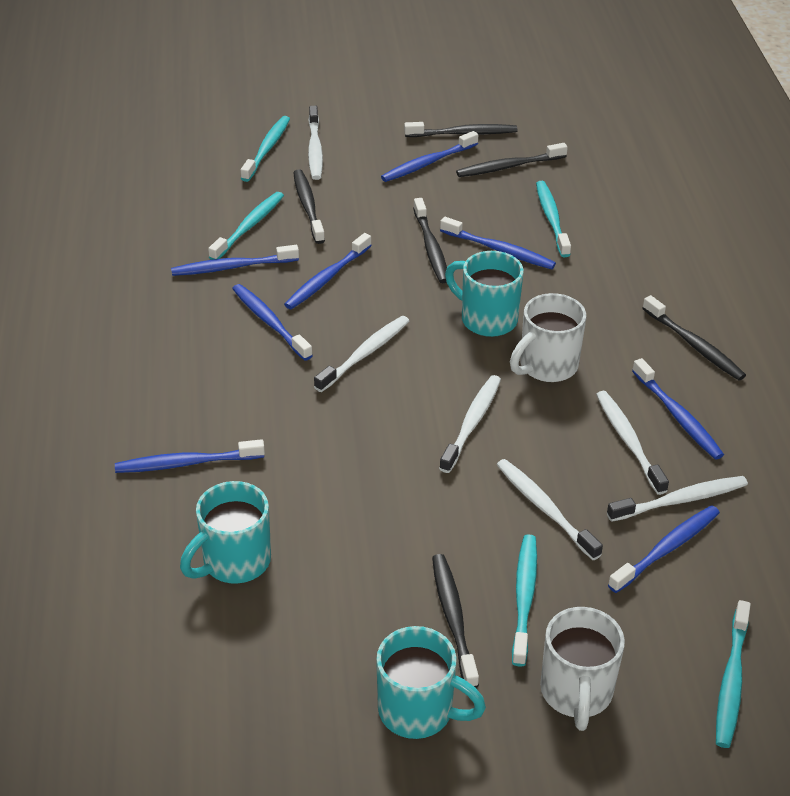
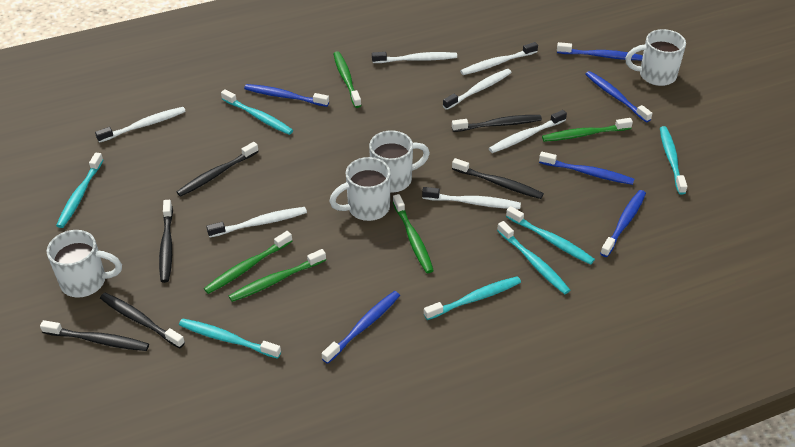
blue toothbrush: 8 -> 6
green toothbrush: 0 -> 5
turquoise mug: 3 -> 0
turquoise toothbrush: 5 -> 7
white mug: 2 -> 4
white toothbrush: 6 -> 7

